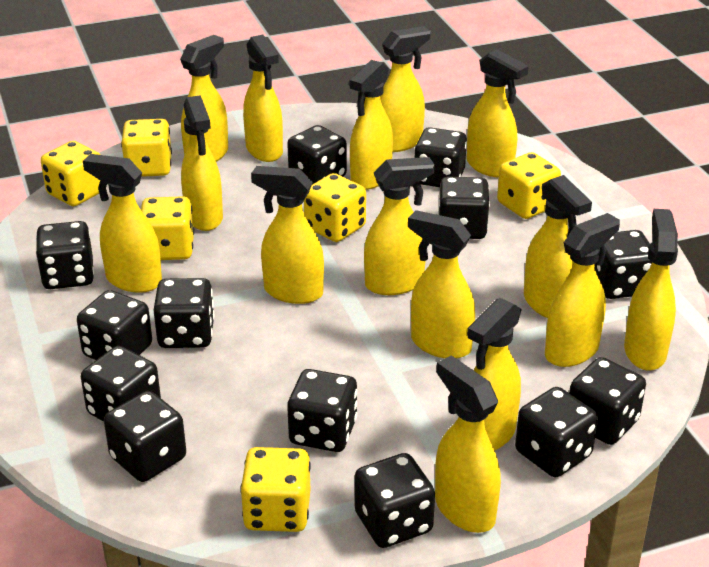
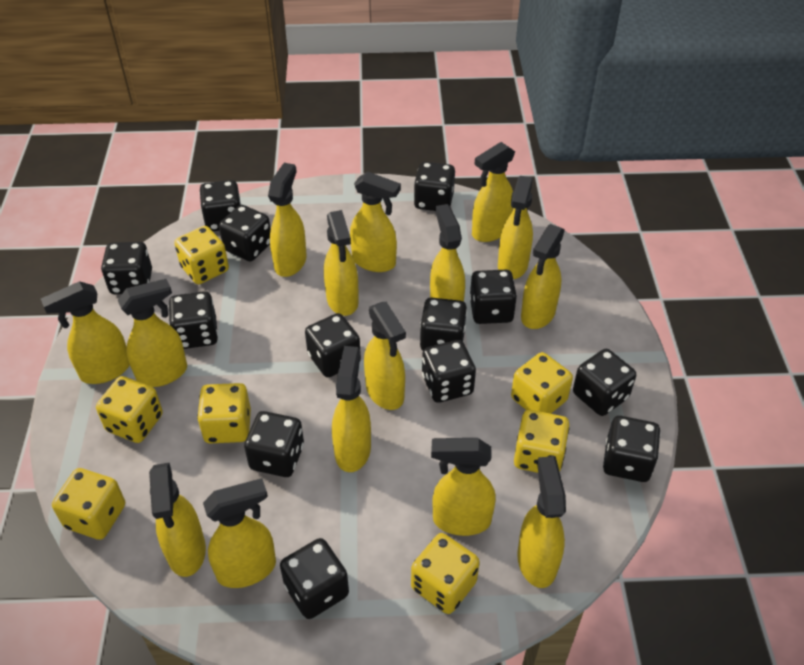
yellow dice: 6 -> 7

